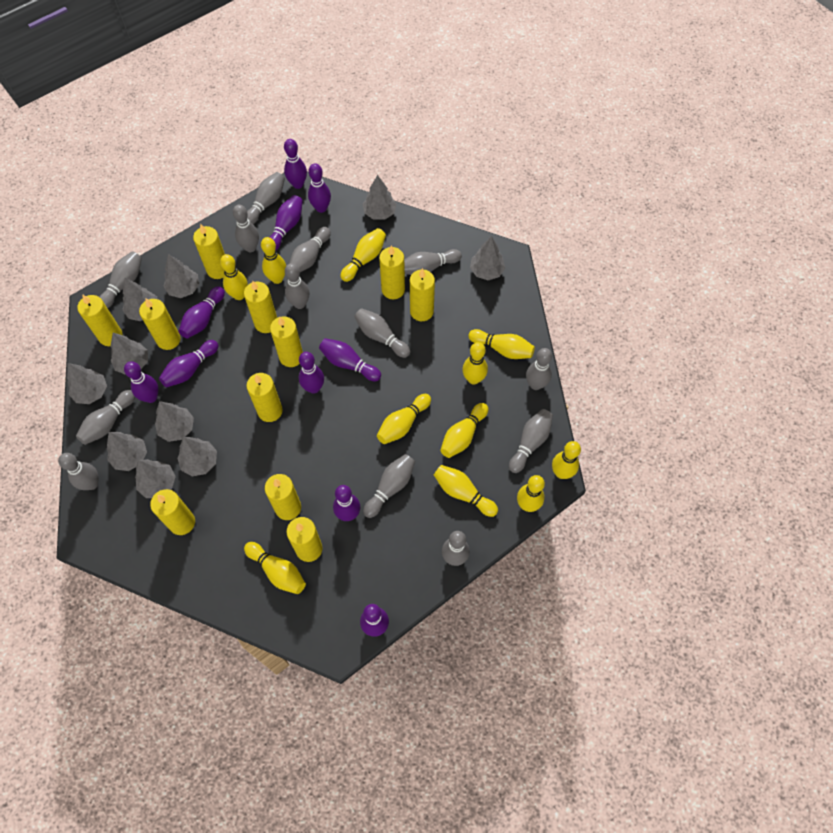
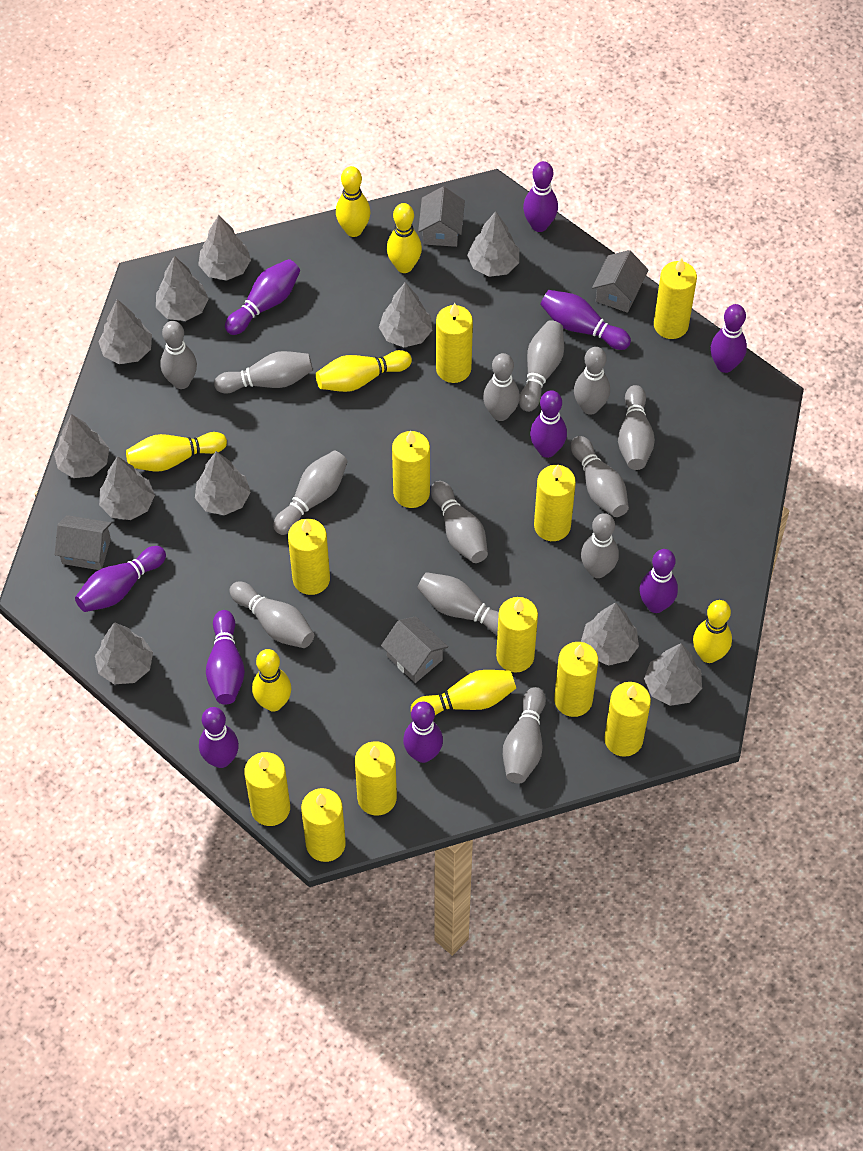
grey house: 0 -> 4
grey tree: 10 -> 11
yellow bowling pin: 11 -> 7

